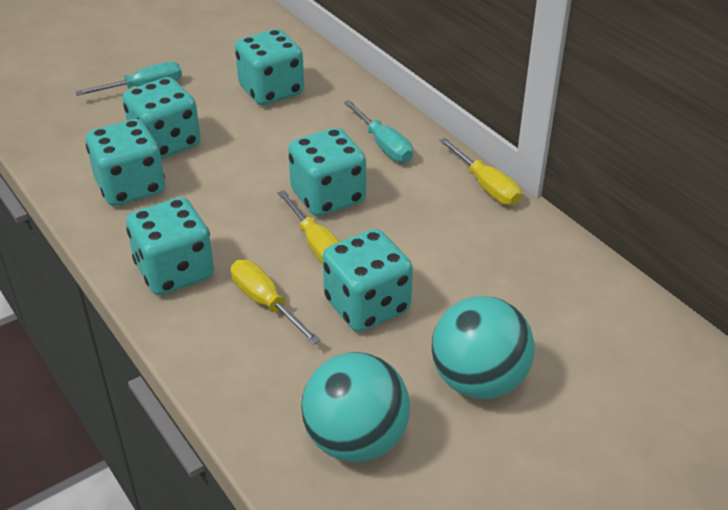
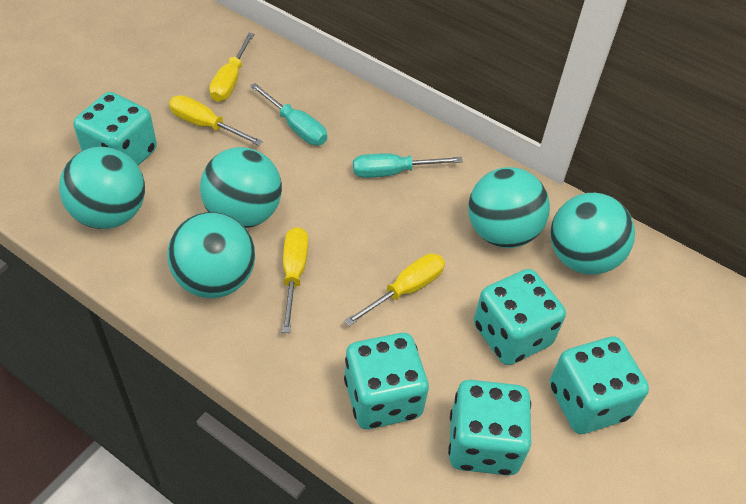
turquoise ball: 2 -> 5
turquoise dice: 6 -> 5
yellow screwdriver: 3 -> 4

